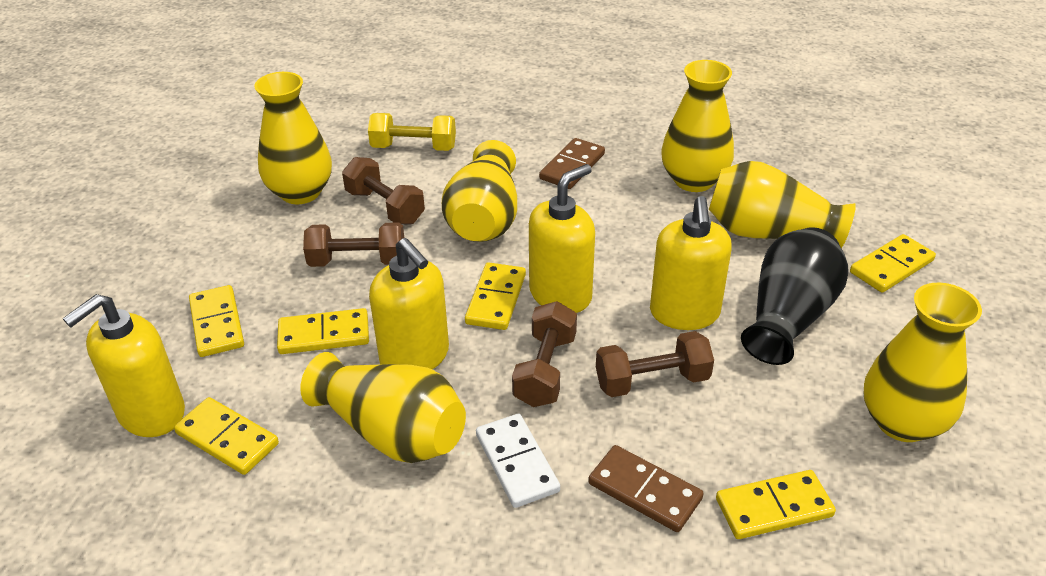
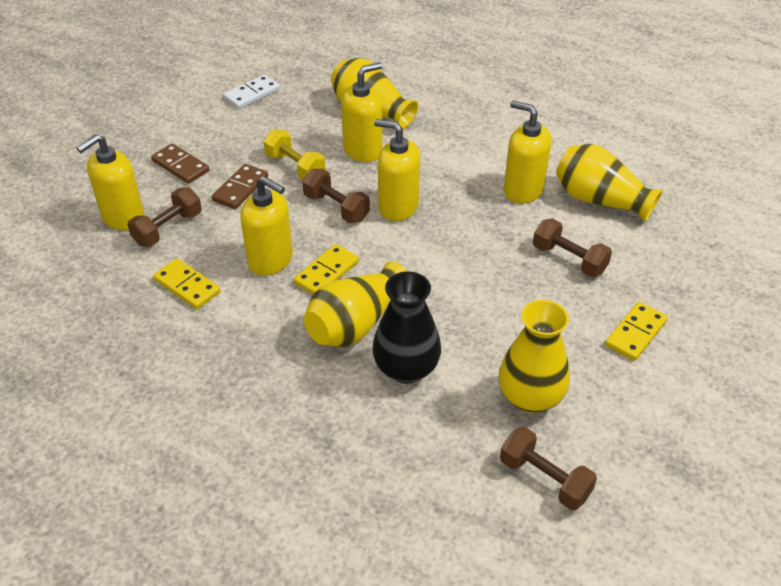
yellow domino: 6 -> 3
yellow soap dispenser: 4 -> 5
yellow vase: 6 -> 4

